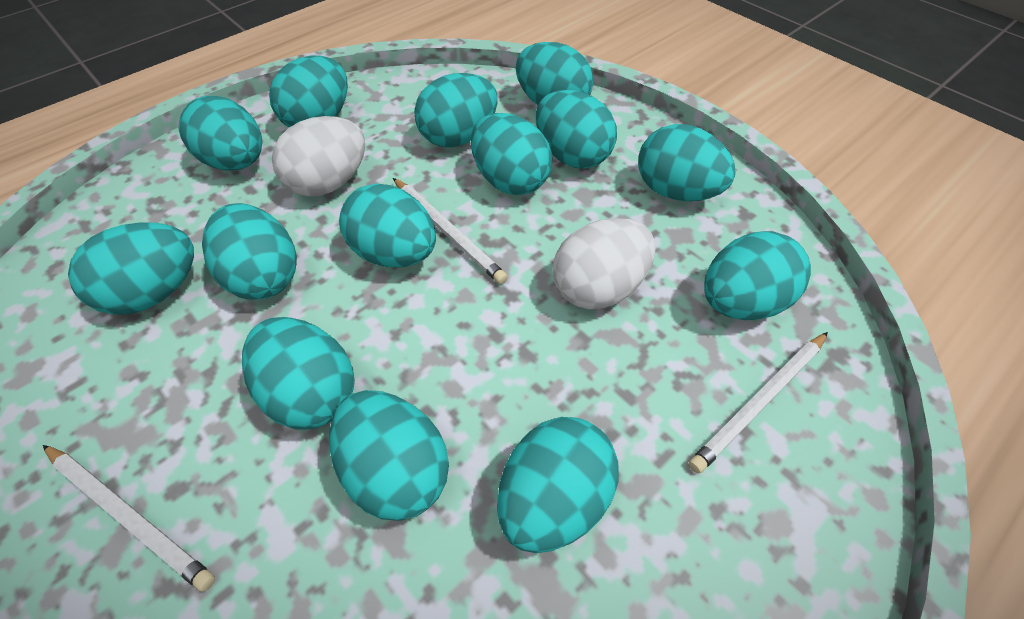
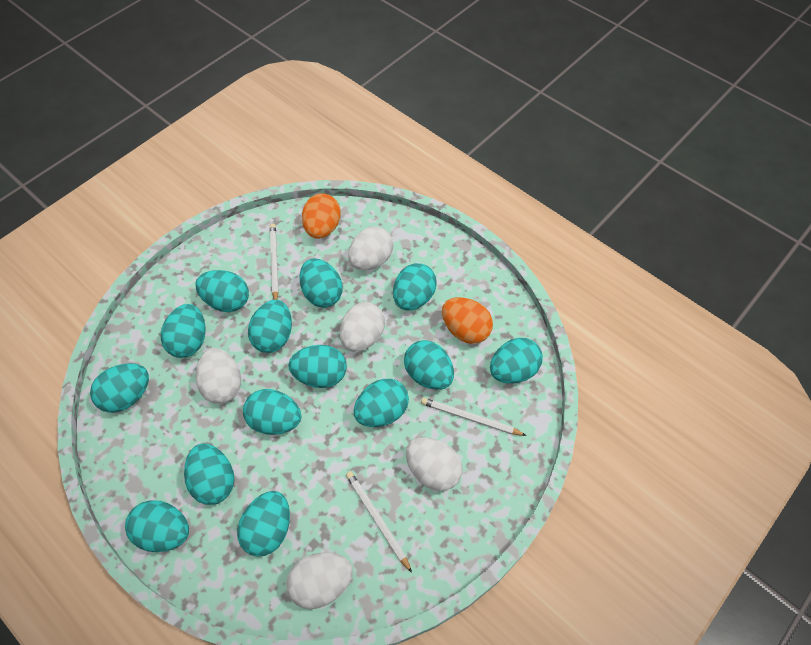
orange egg: 0 -> 2
white egg: 2 -> 5

